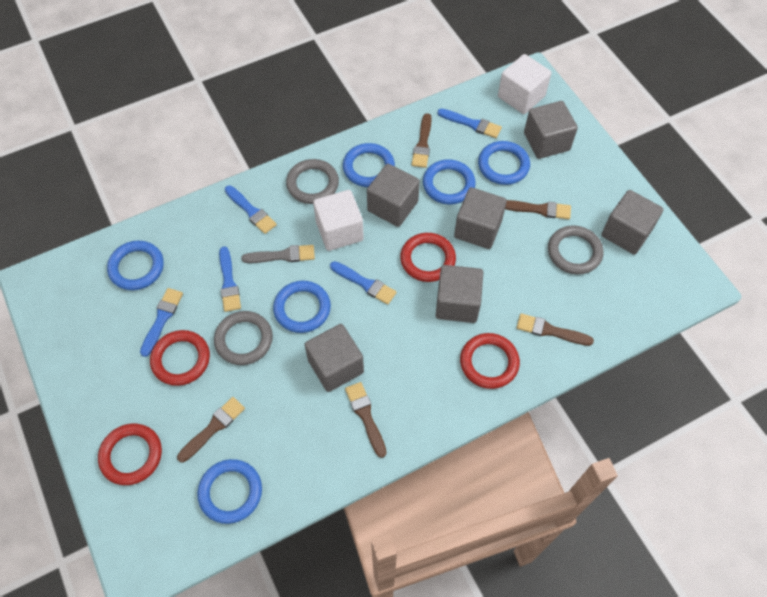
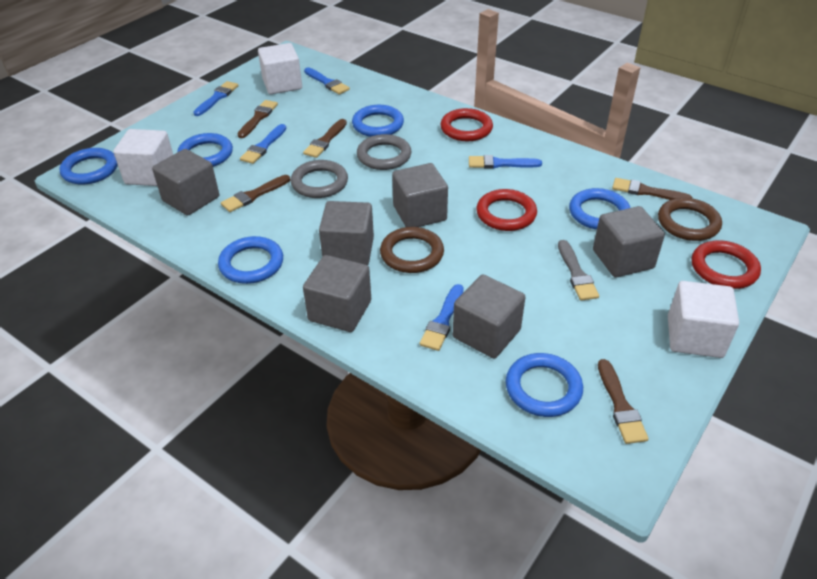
brown ring: 0 -> 2
grey ring: 3 -> 2
red ring: 4 -> 3
white cube: 2 -> 3

